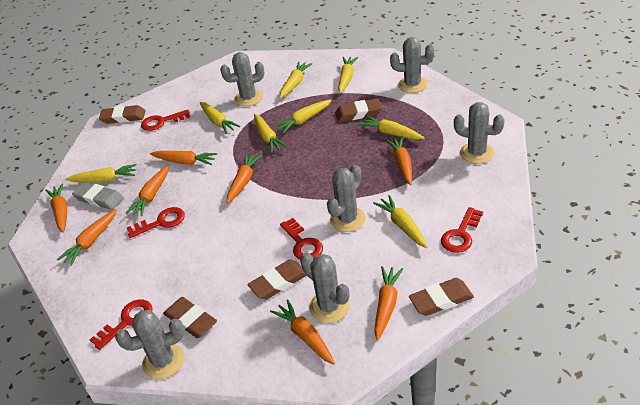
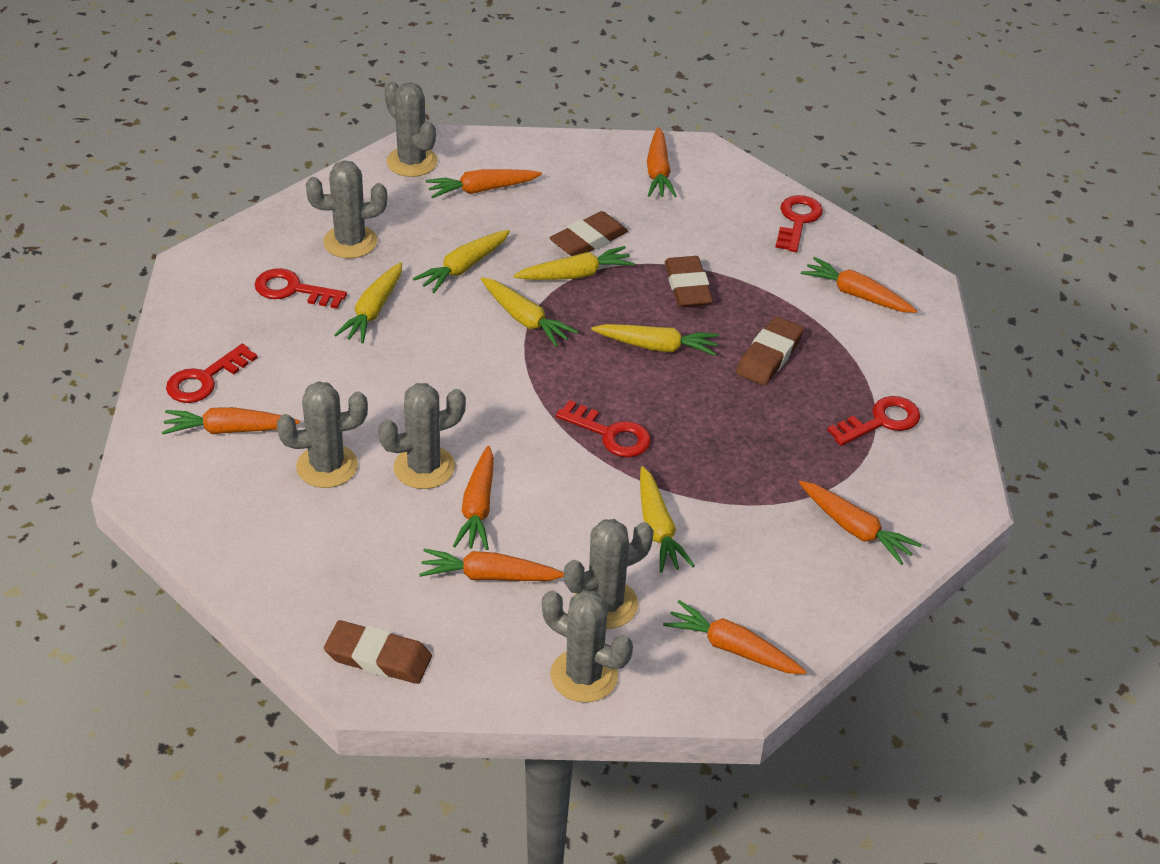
brown eraser: 5 -> 4
grey eraser: 1 -> 0
yellow carrot: 8 -> 6

